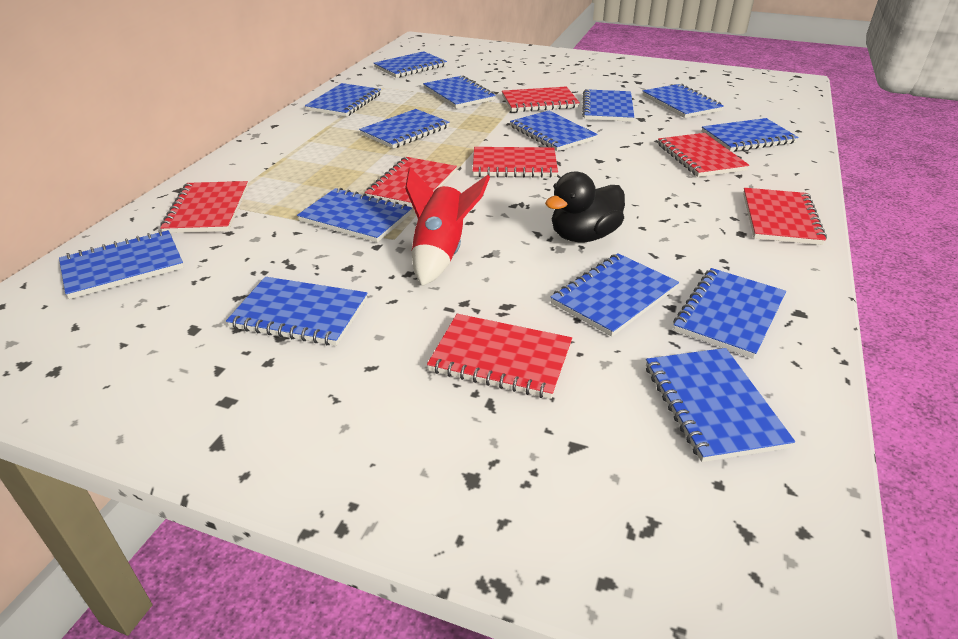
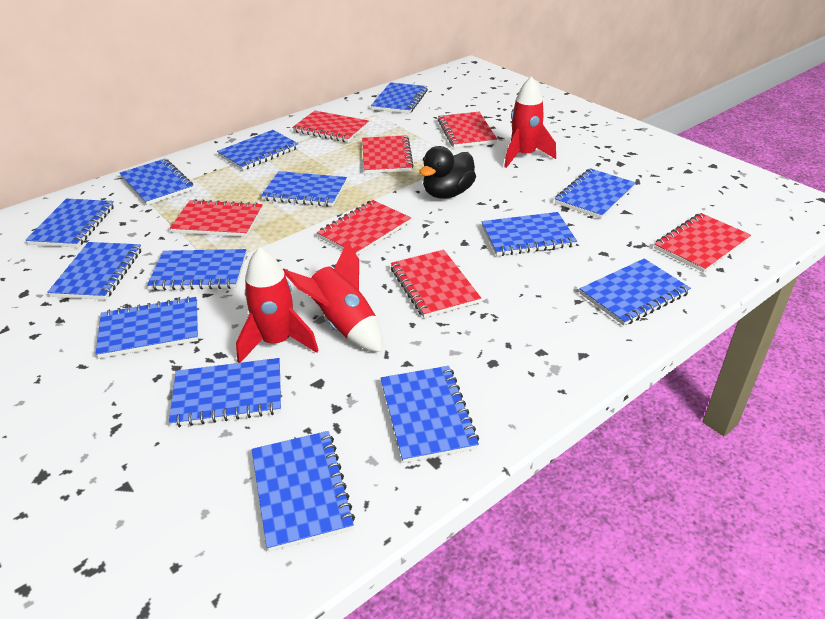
red rocket: 1 -> 3

